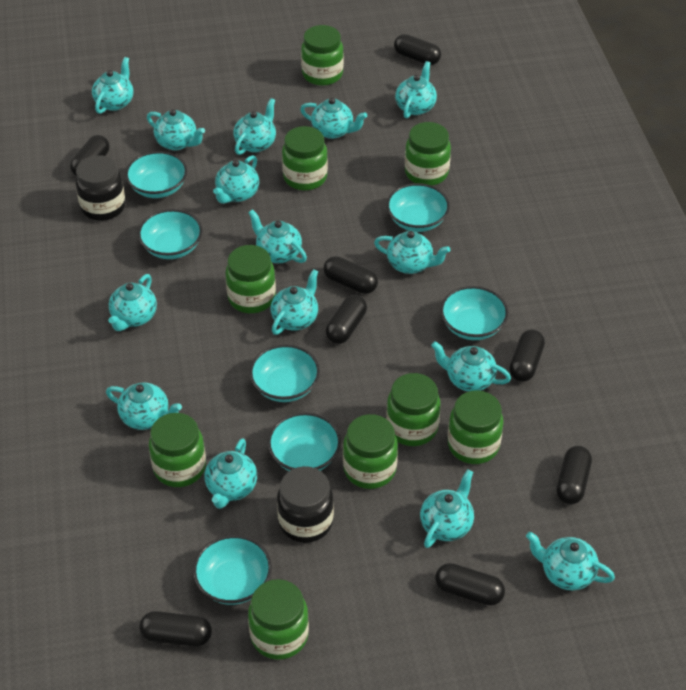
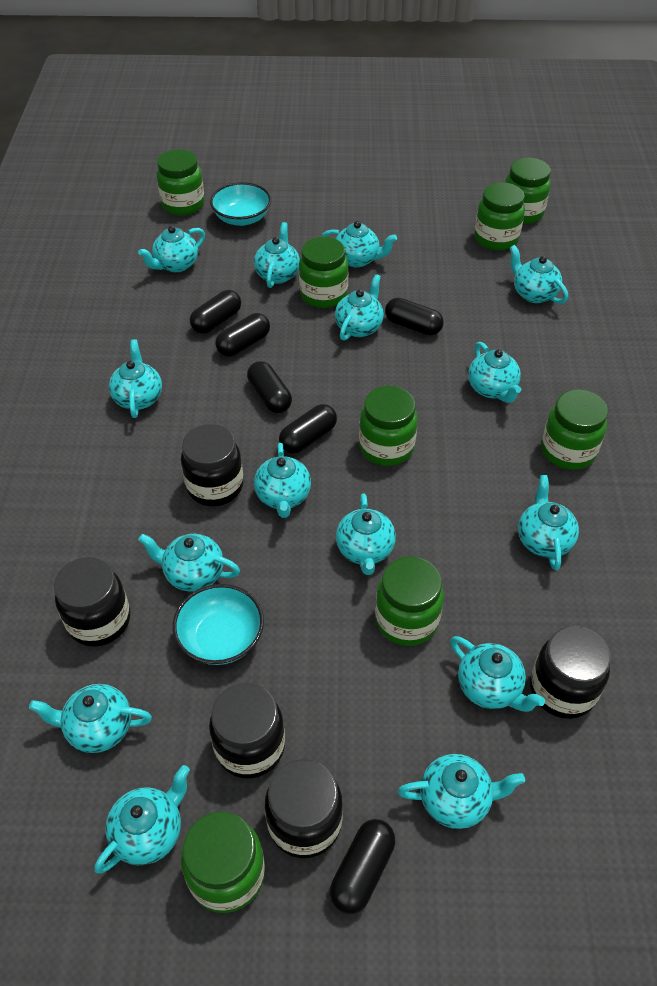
black capsule: 8 -> 6
black jar: 2 -> 5
green jar: 9 -> 8
turquoise bowl: 7 -> 2

